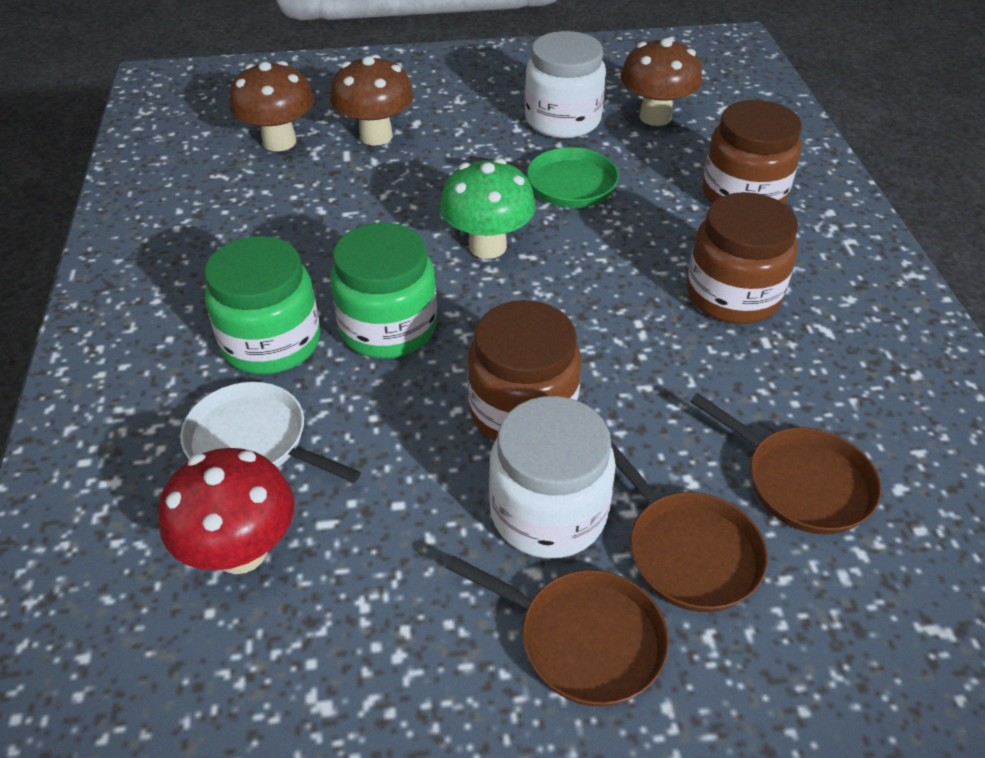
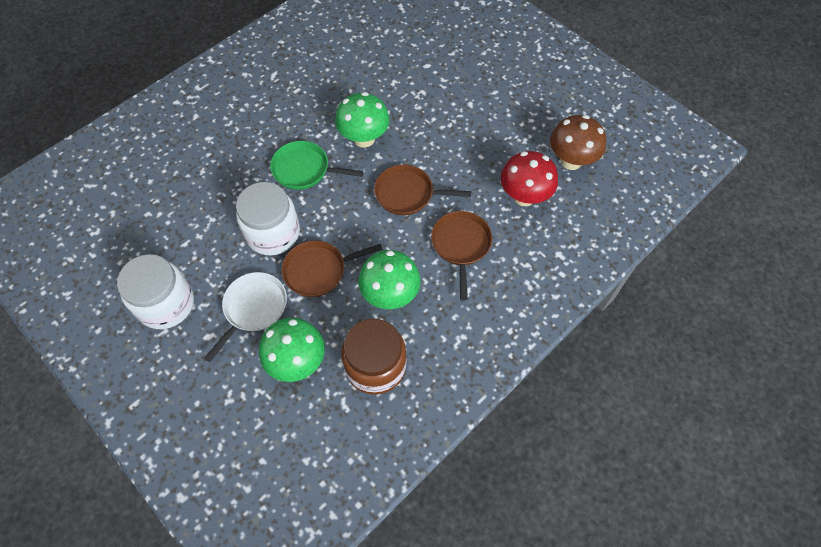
brown jar: 3 -> 1
brown mushroom: 3 -> 1
green jar: 2 -> 0
green mushroom: 1 -> 3

